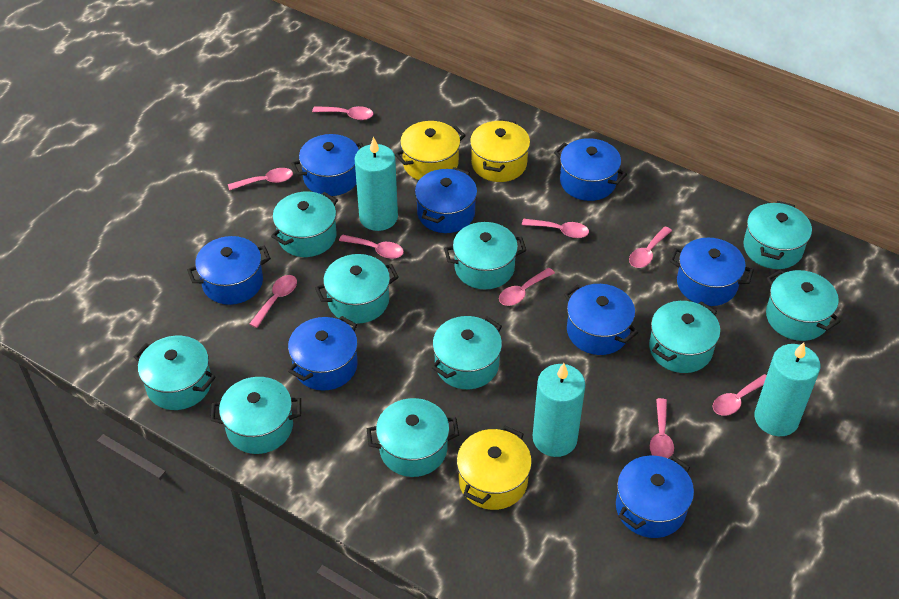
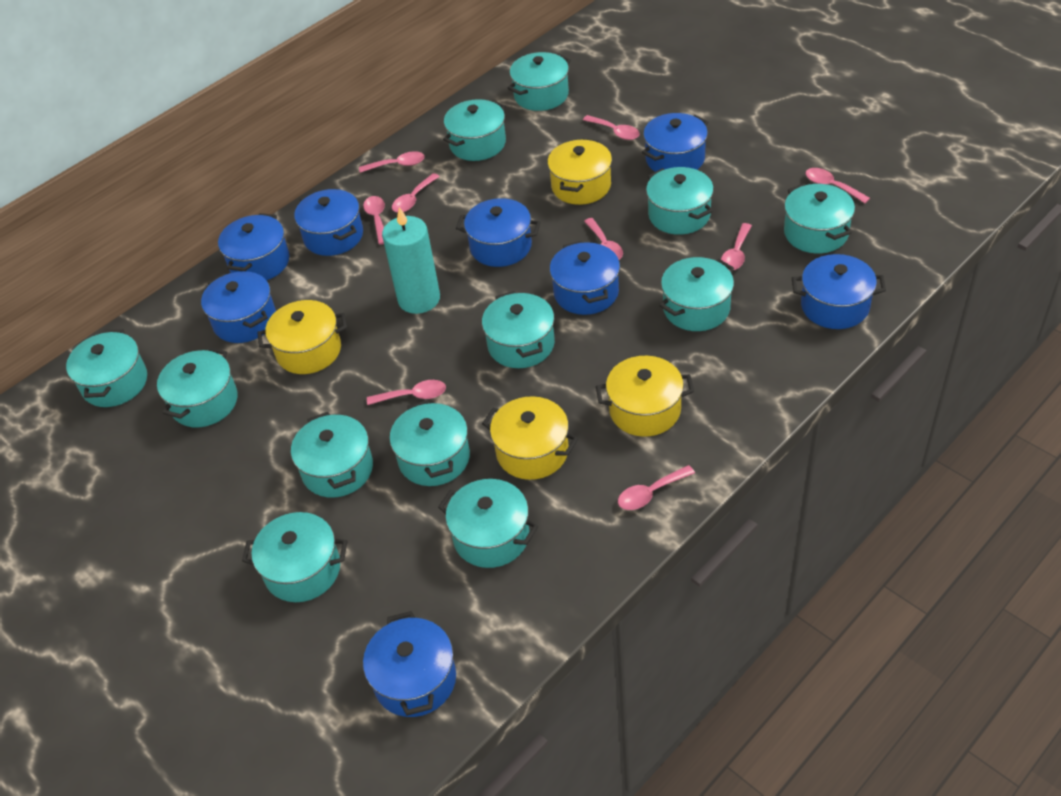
turquoise candle: 3 -> 1
turquoise pot: 10 -> 12
yellow pot: 3 -> 4

